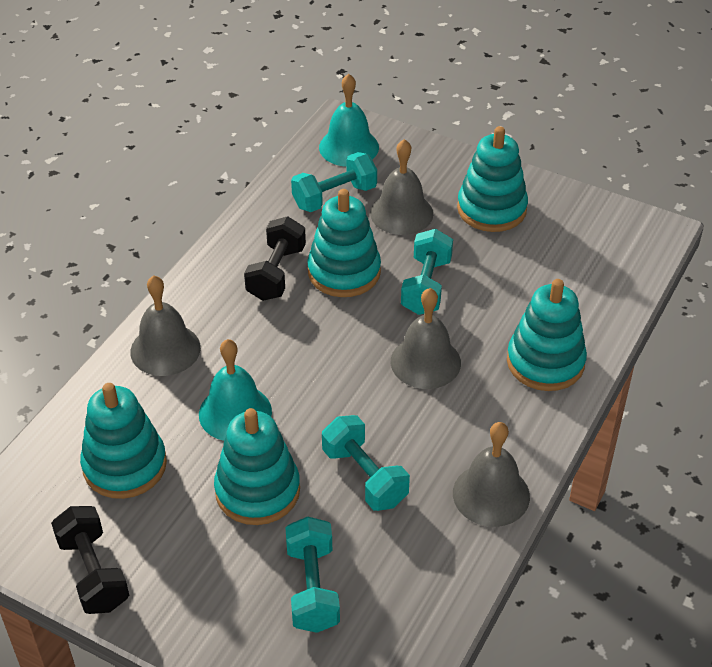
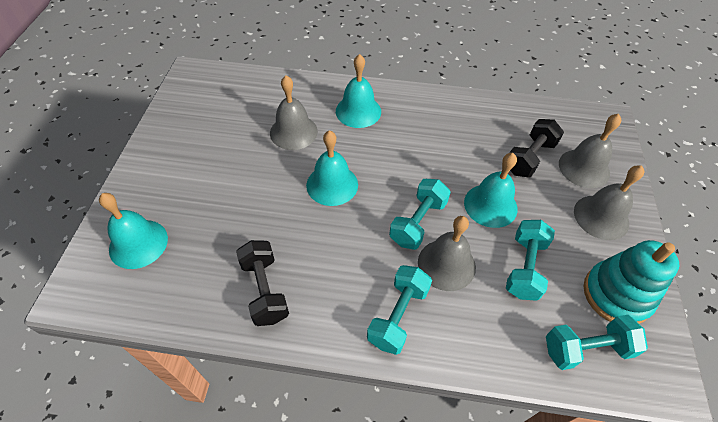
turquoise bell: 2 -> 4
turquoise stacking toy: 5 -> 1

